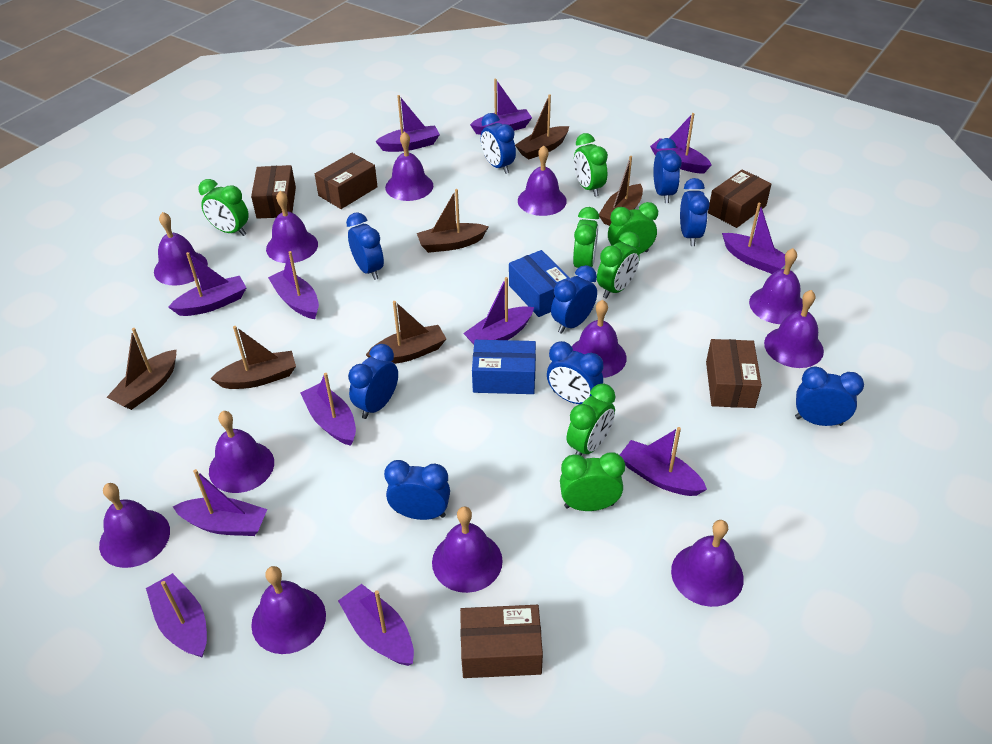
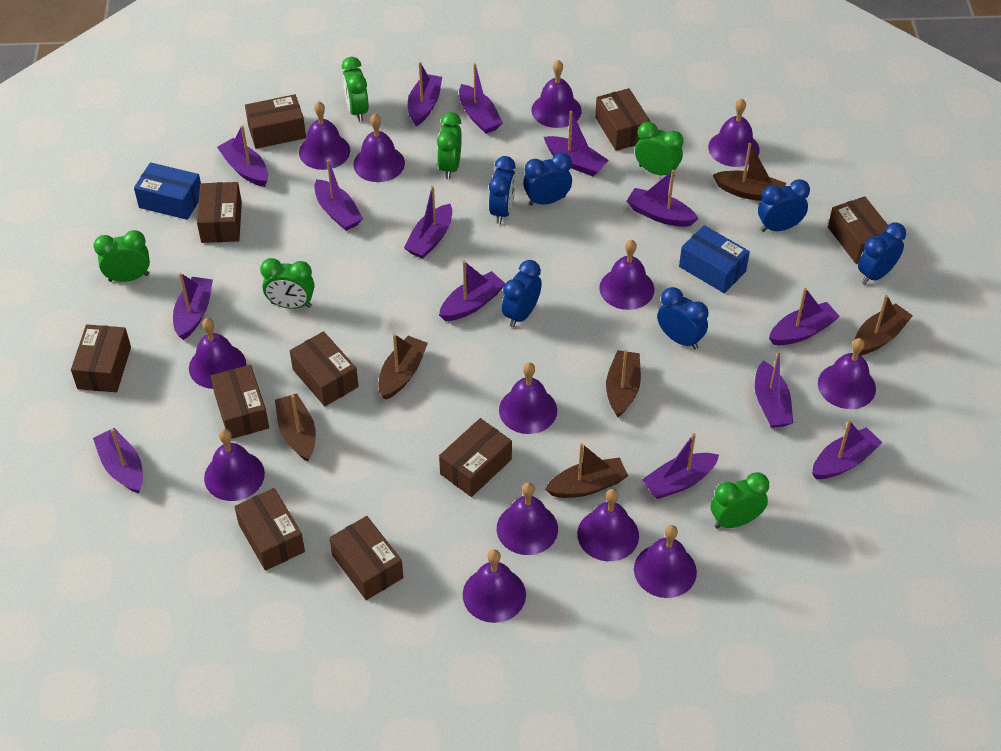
blue clock: 9 -> 6
brown box: 5 -> 10
green clock: 7 -> 6
purple bell: 12 -> 13
purple boat: 12 -> 14

